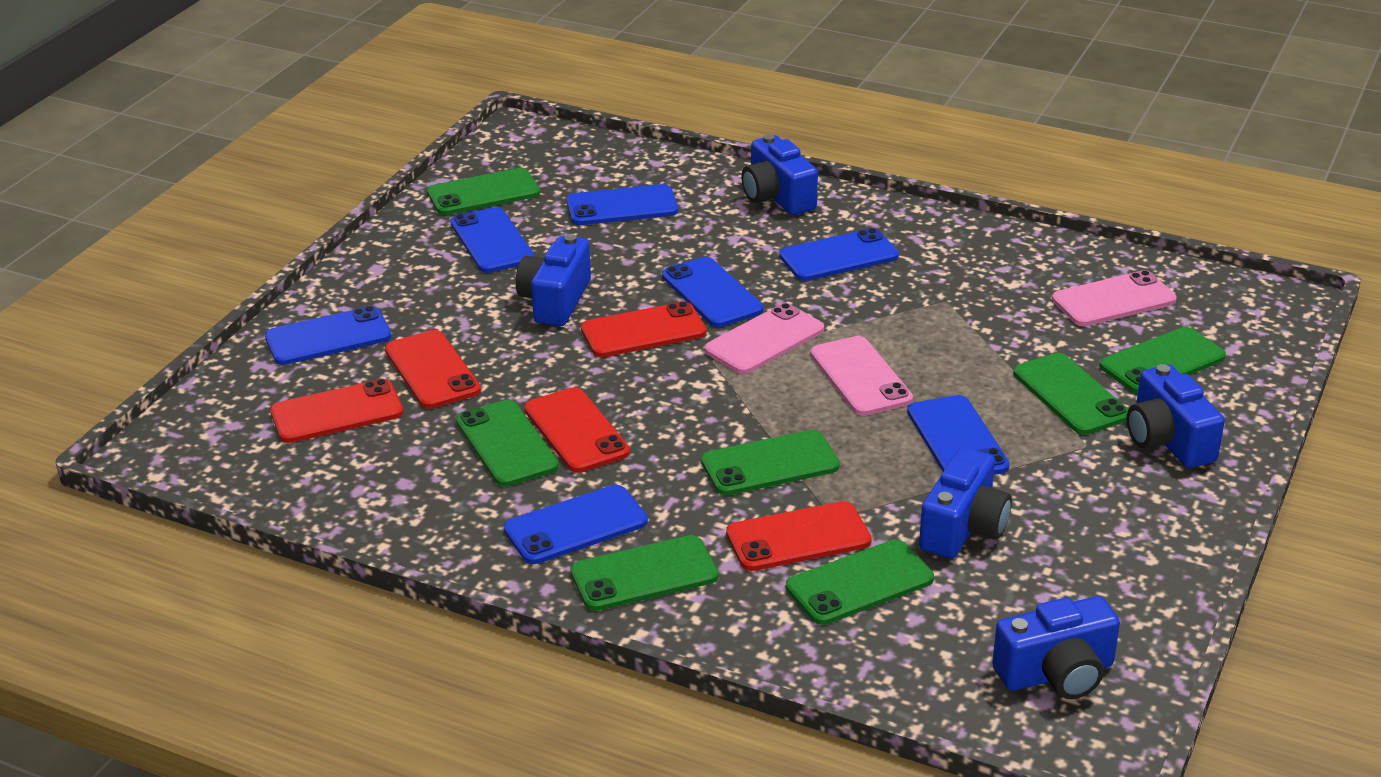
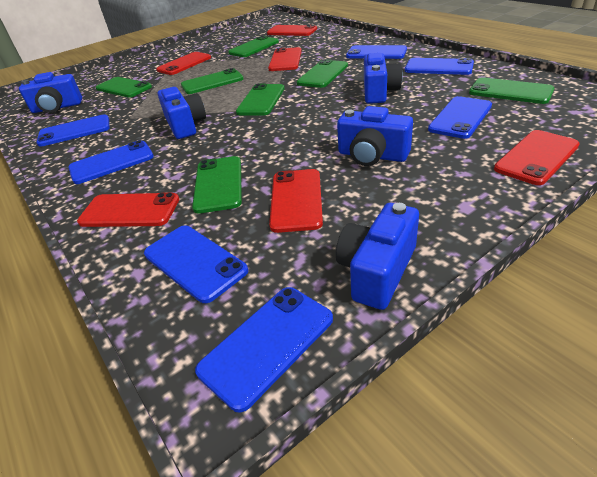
pink phone: 3 -> 0
red phone: 5 -> 6

